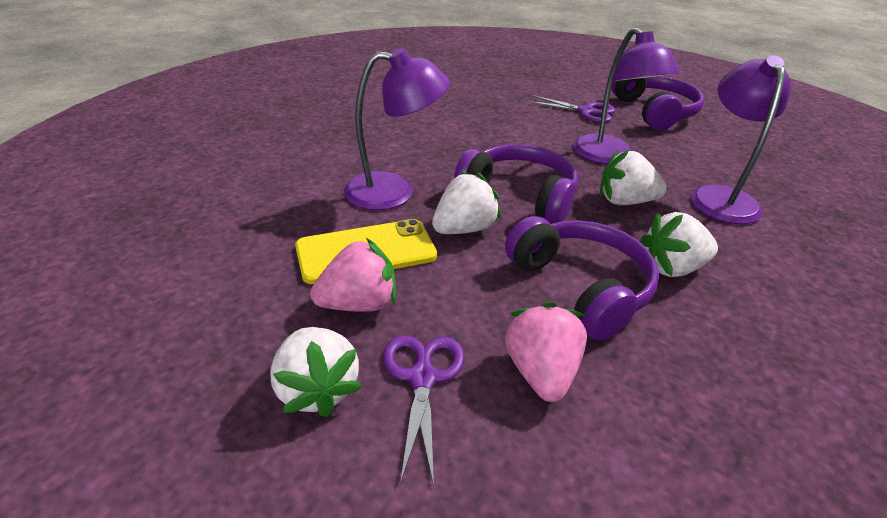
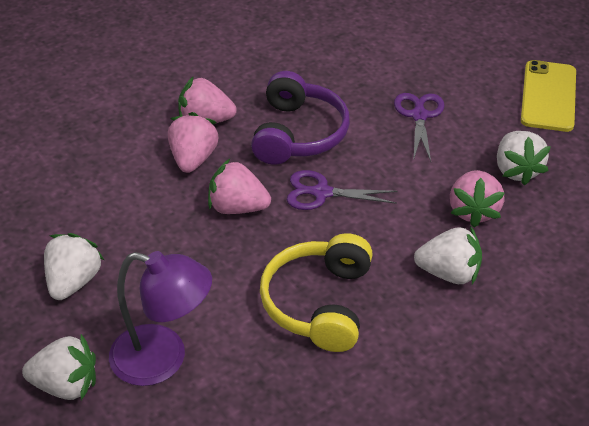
pink strawberry: 2 -> 4
purple headphones: 3 -> 1
purple lamp: 3 -> 1
yellow headphones: 0 -> 1

